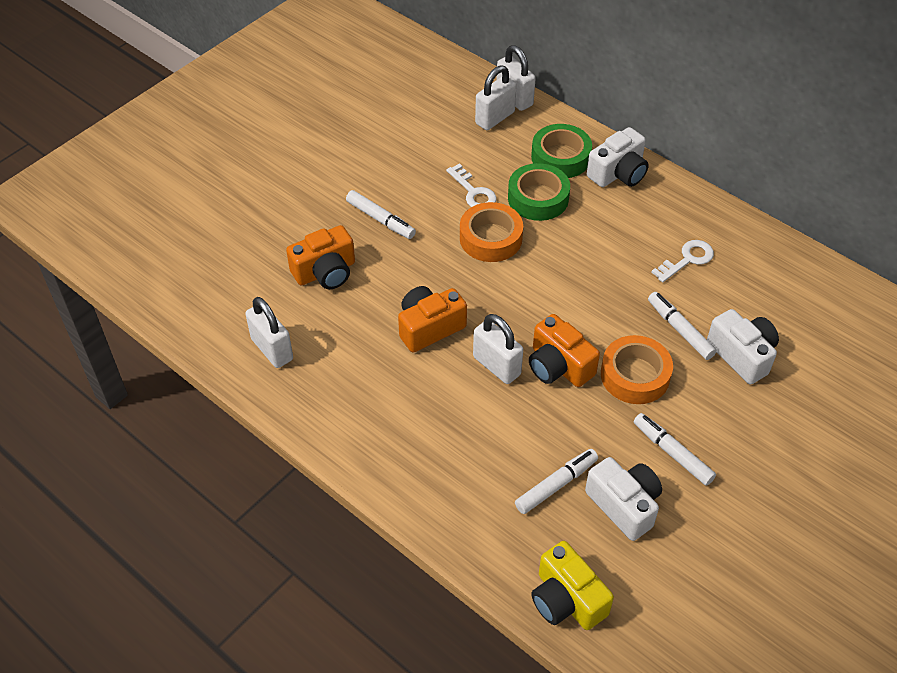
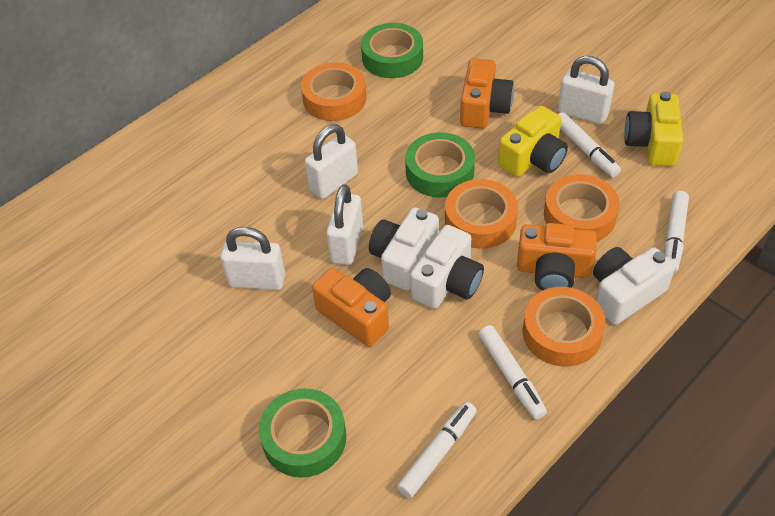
green tape: 2 -> 3
orange tape: 2 -> 4
white key: 2 -> 0
yellow camera: 1 -> 2

